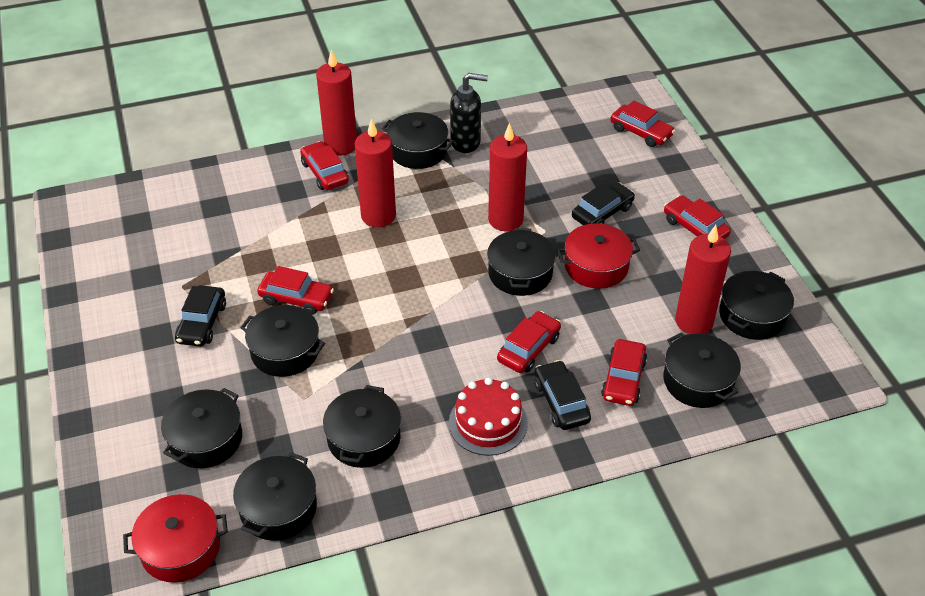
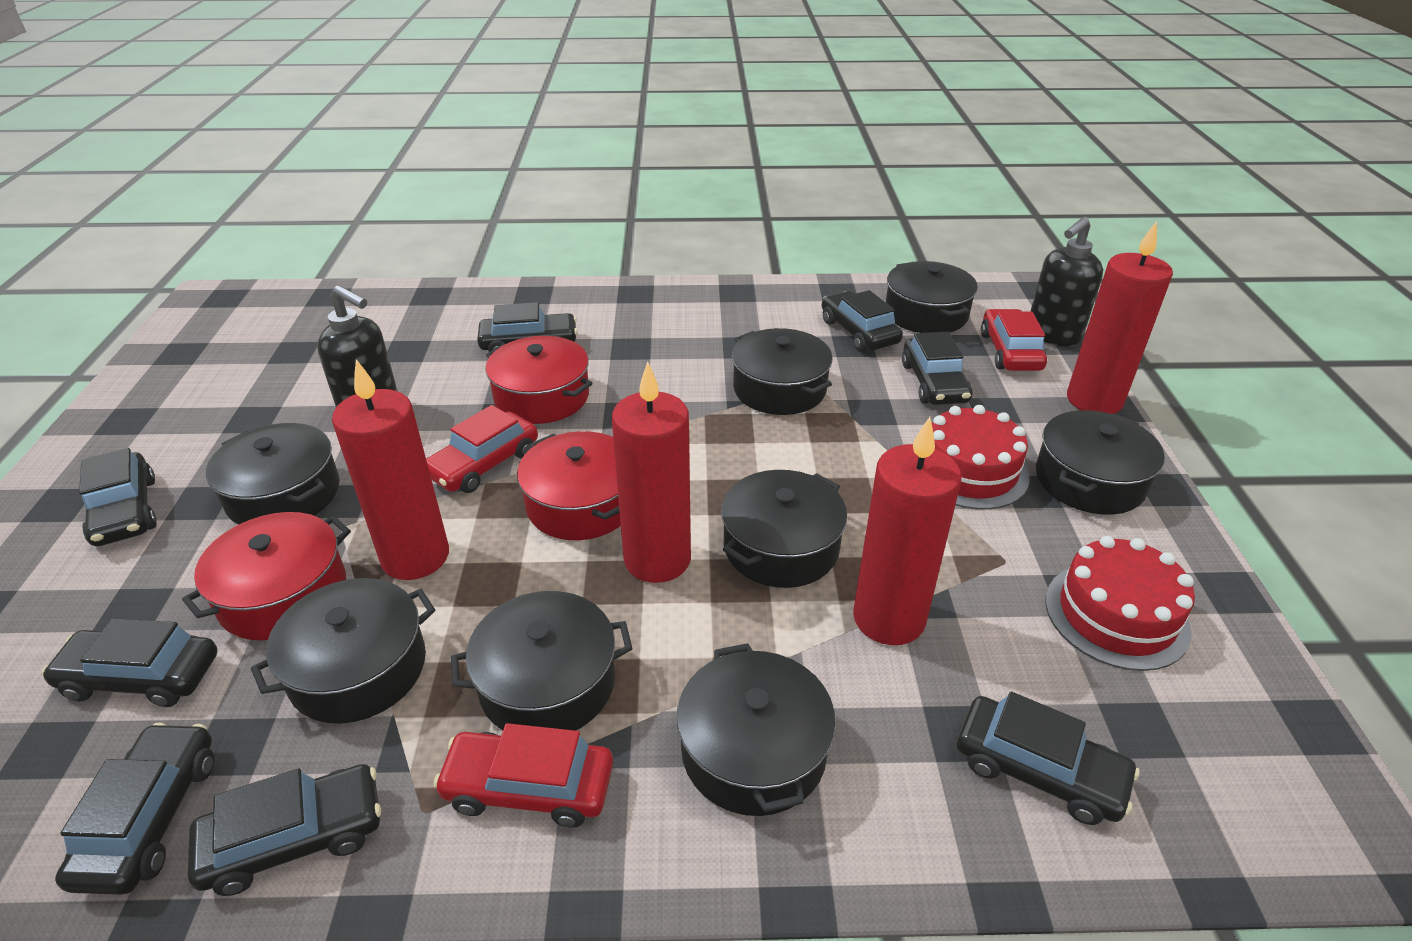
black car: 3 -> 8
black soap dispenser: 1 -> 2
red cake: 1 -> 2
red car: 6 -> 3
red pot: 2 -> 3

